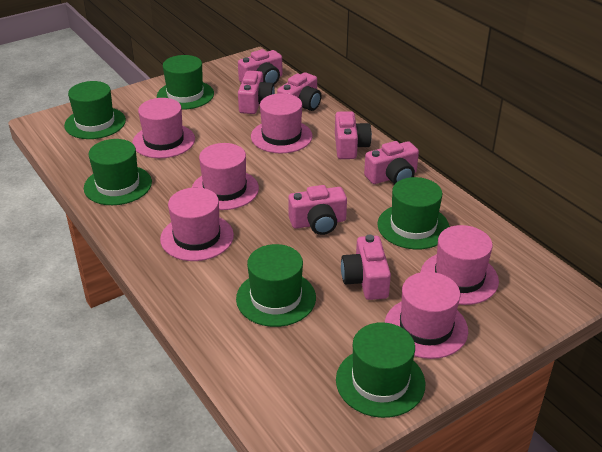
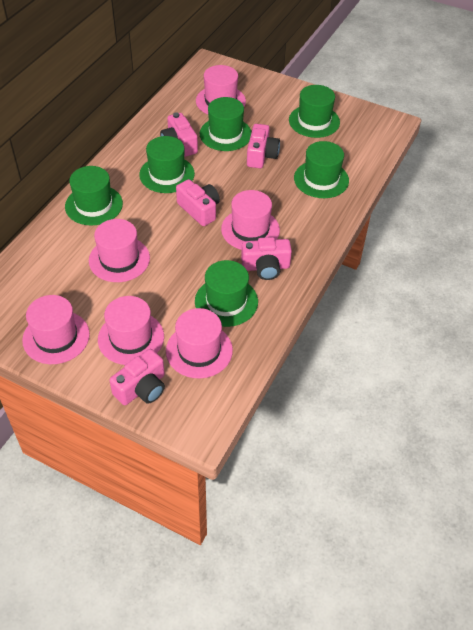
pink camera: 7 -> 5

